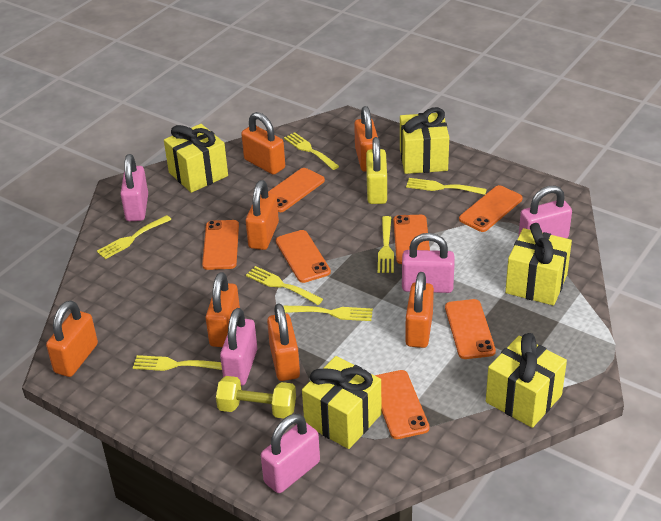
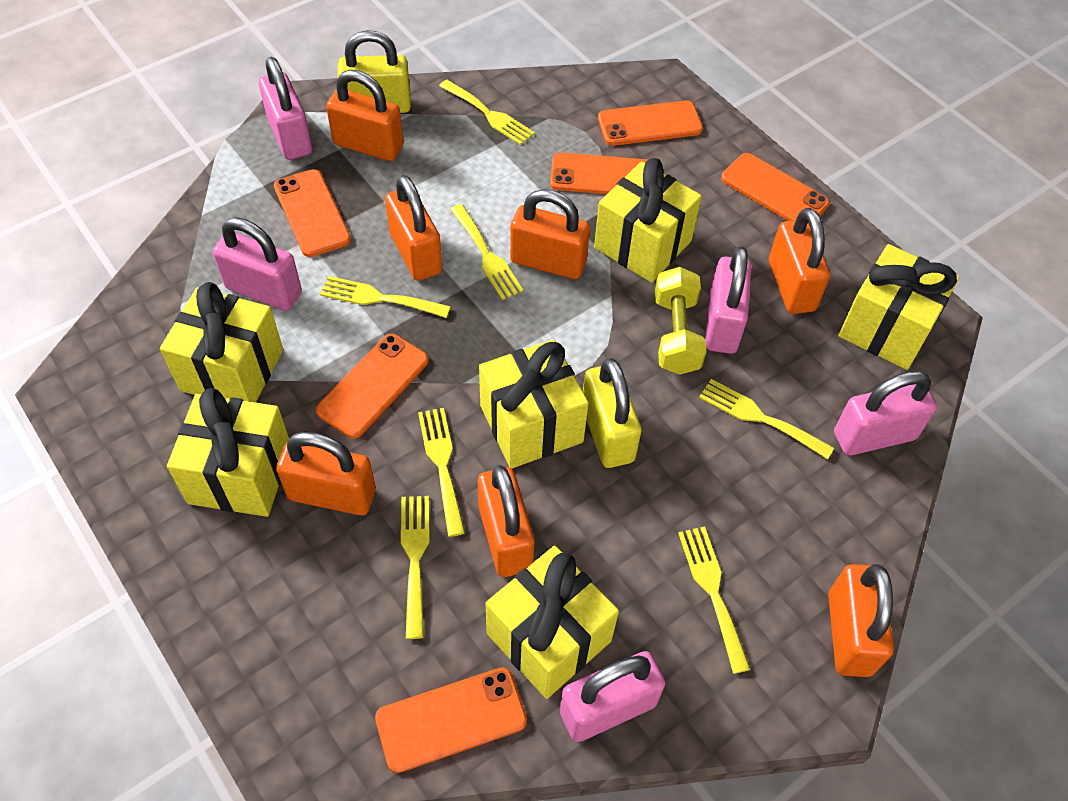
orange phone: 7 -> 6
yellow gift: 5 -> 6
yellow padlock: 1 -> 2

